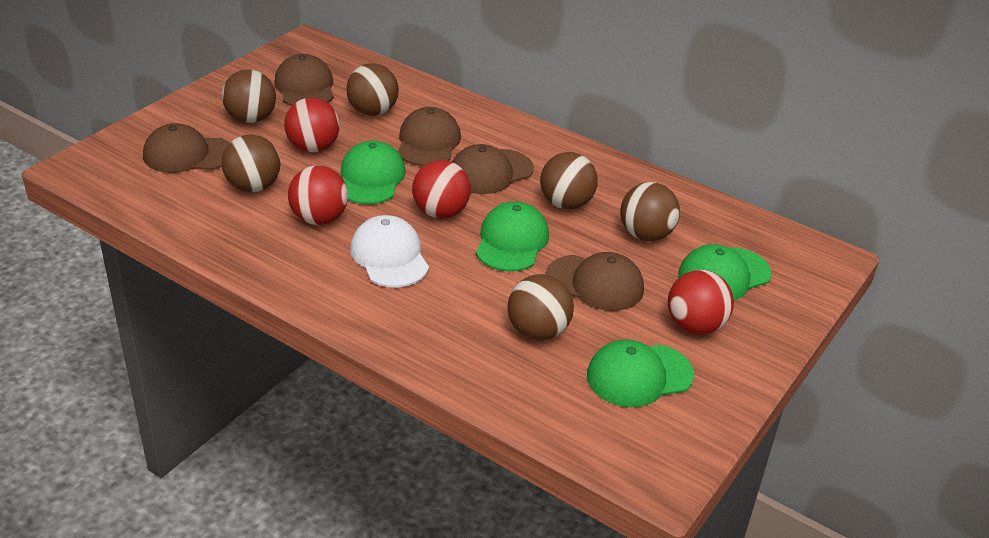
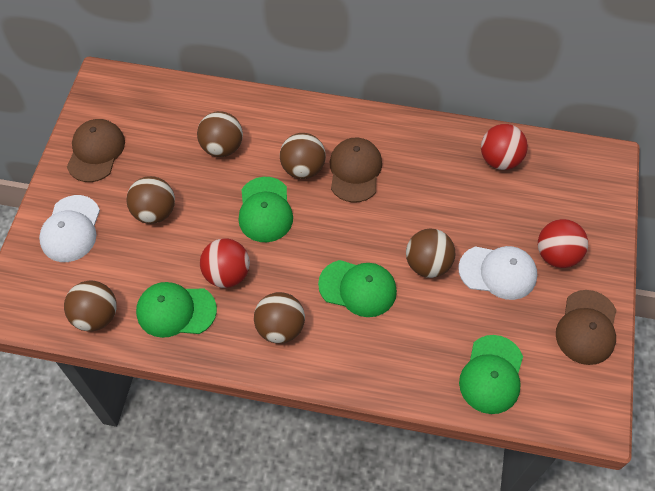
brown cap: 5 -> 3
red ball: 4 -> 3
white cap: 1 -> 2

